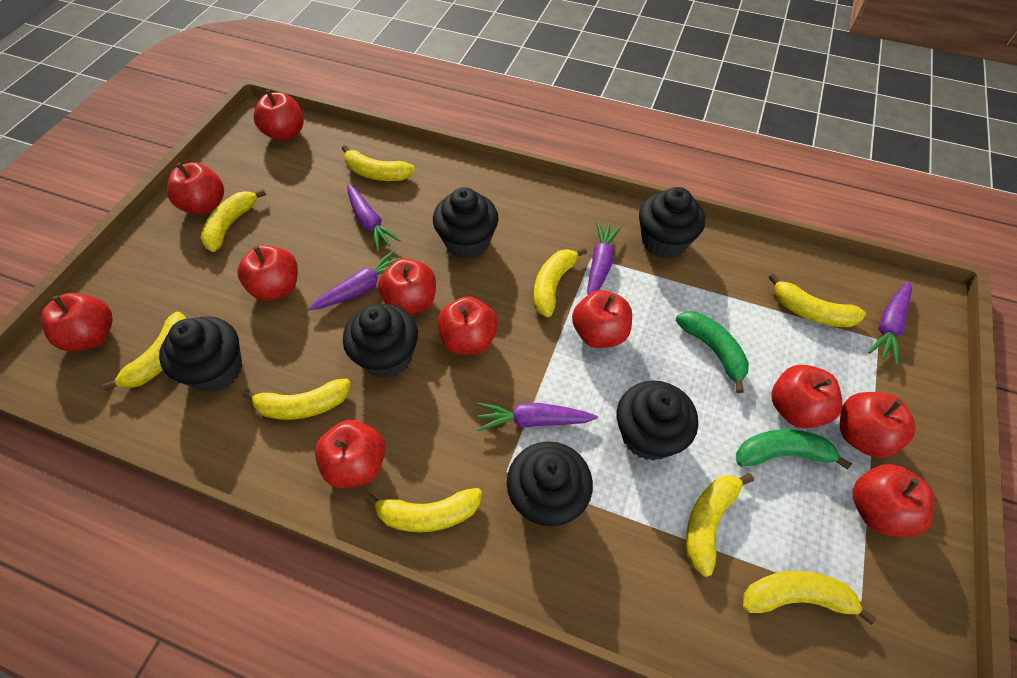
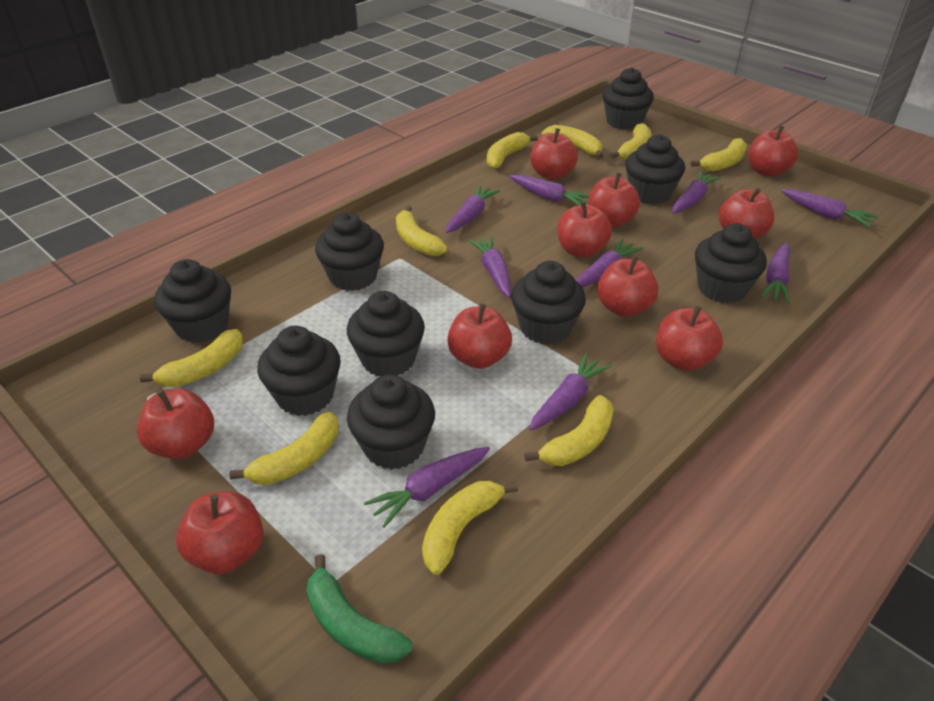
black cupcake: 6 -> 9
green banana: 2 -> 1
purple carrot: 5 -> 9
red apple: 11 -> 10

